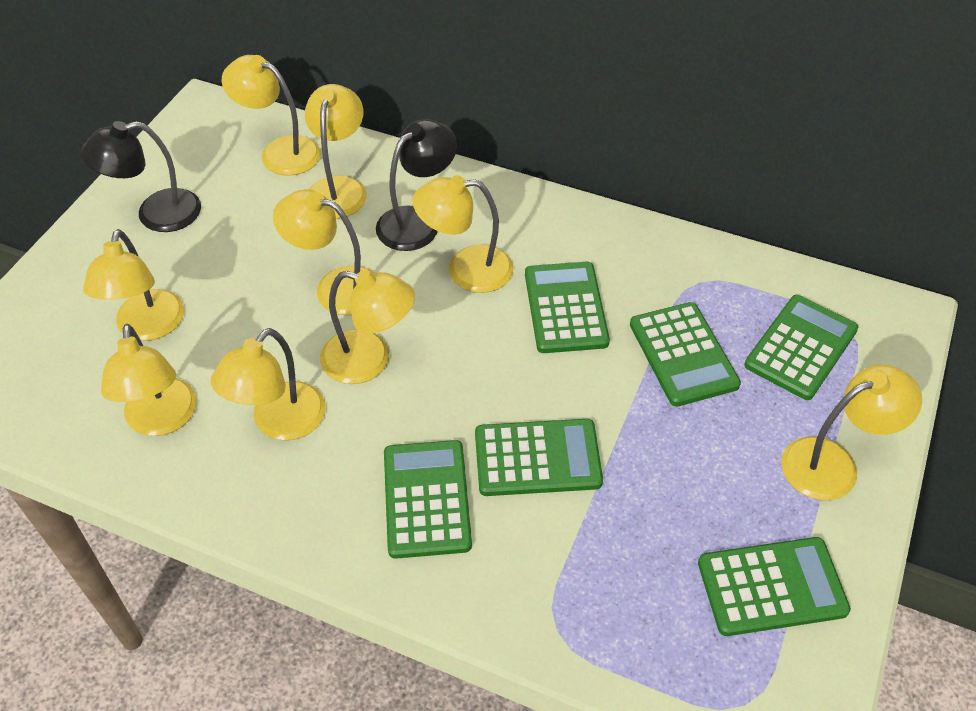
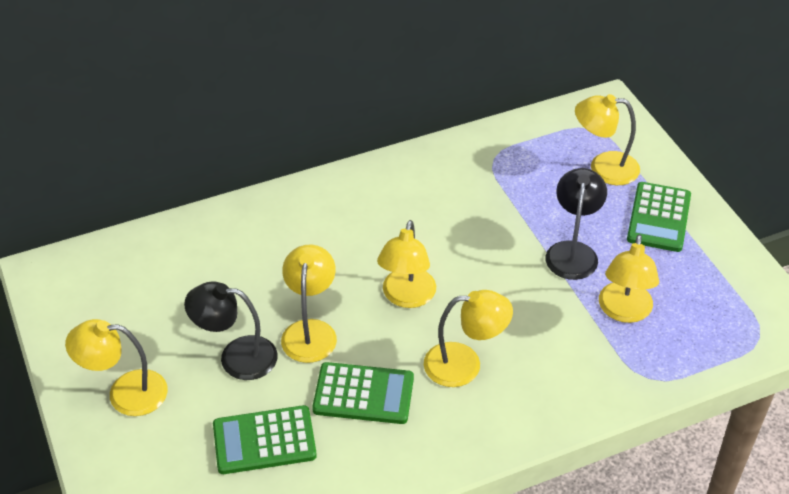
green calculator: 6 -> 3
yellow lamp: 9 -> 6

